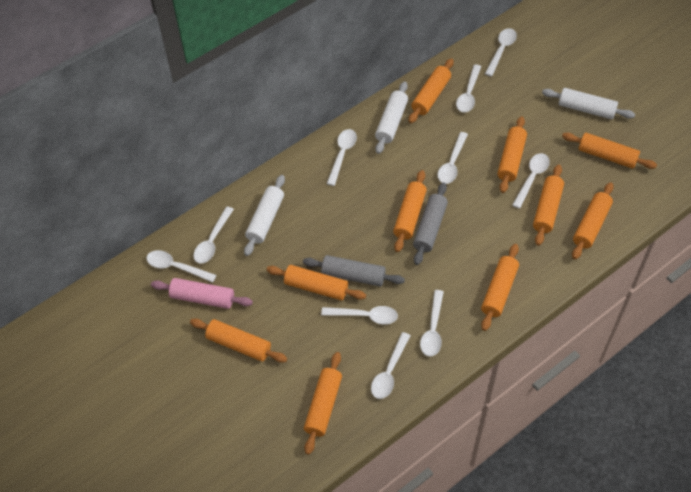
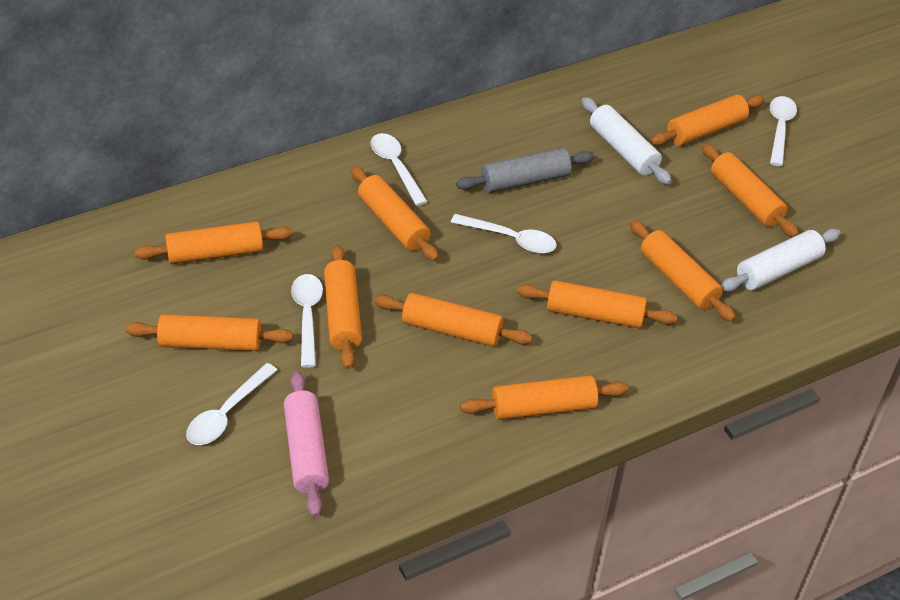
grey rolling pin: 2 -> 1
white rolling pin: 3 -> 2
white spoon: 10 -> 5

